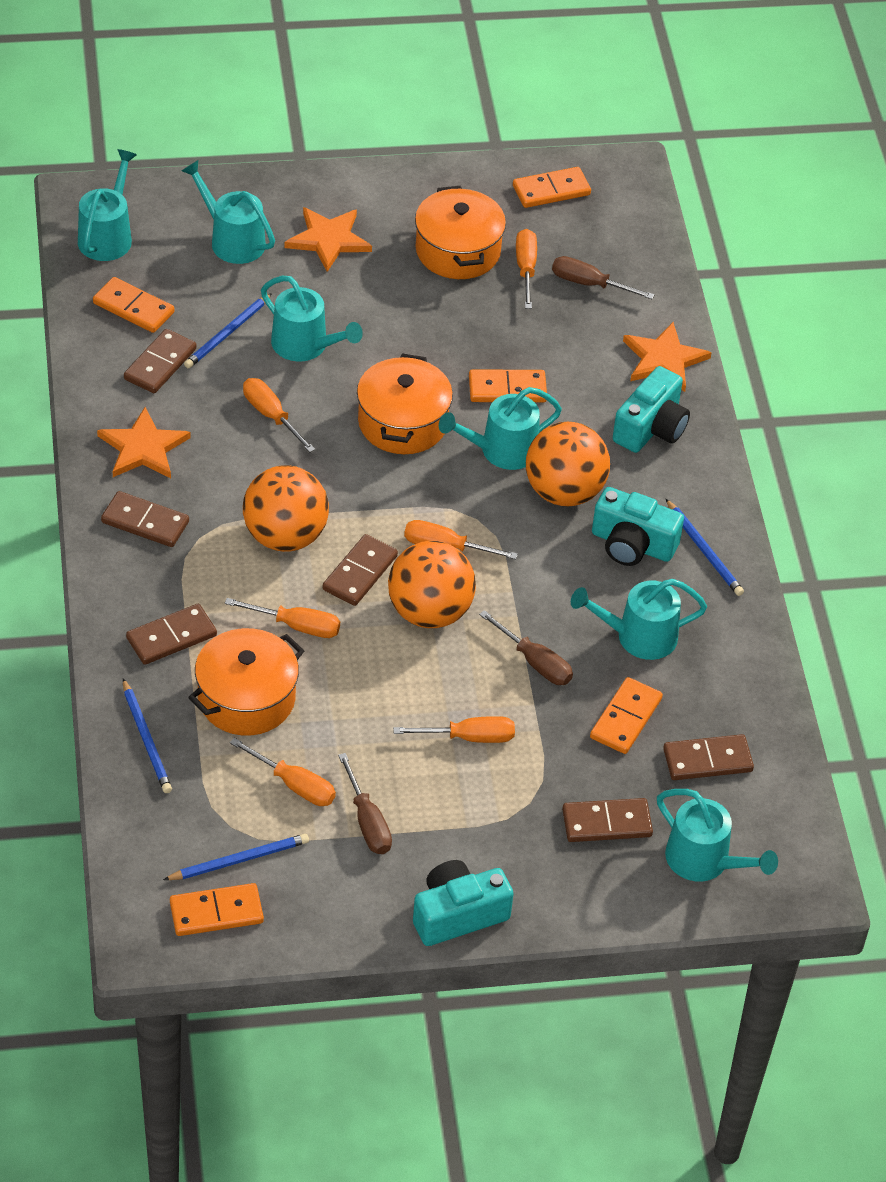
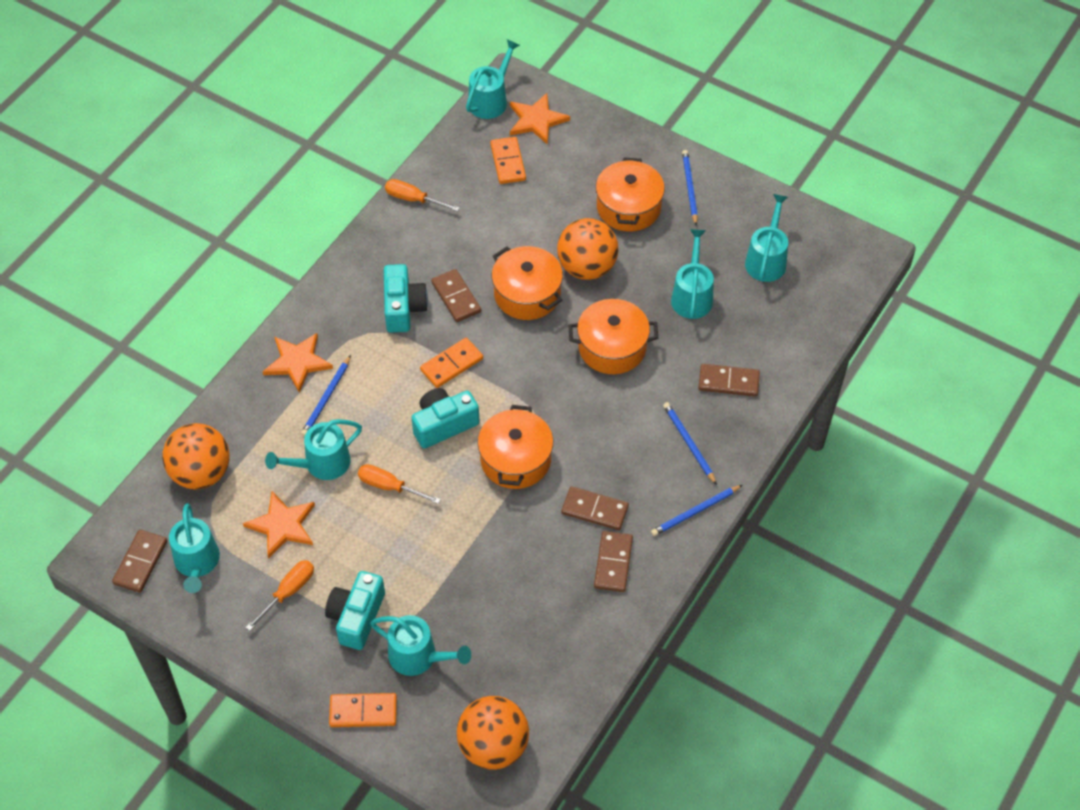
brown domino: 6 -> 5
brown screwdriver: 3 -> 0
orange domino: 5 -> 3
orange pot: 3 -> 4
orange screwdriver: 6 -> 3

